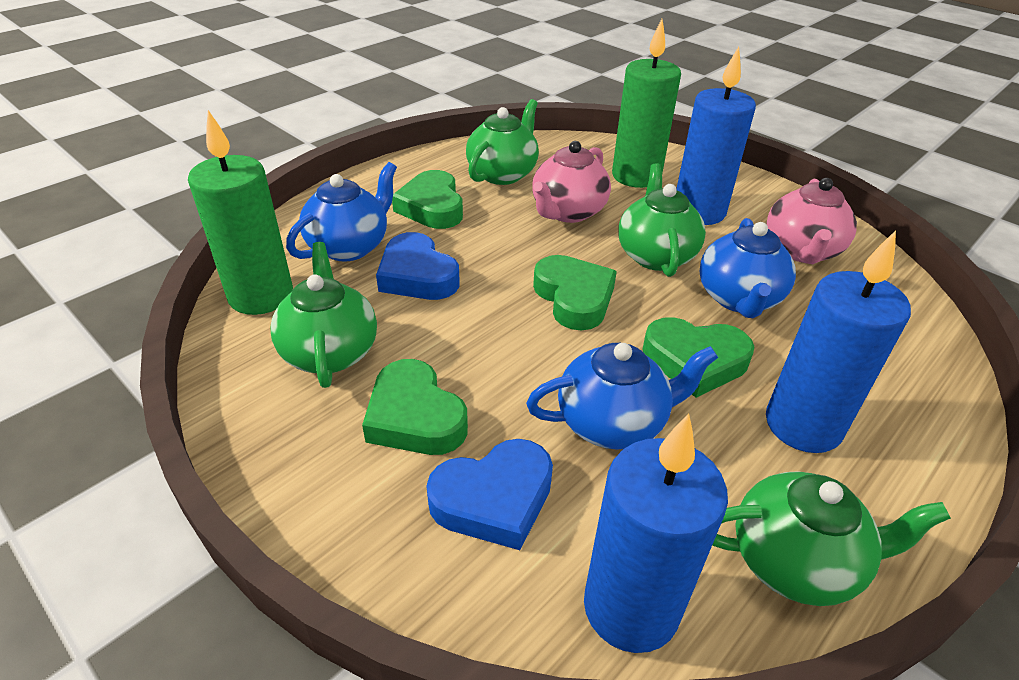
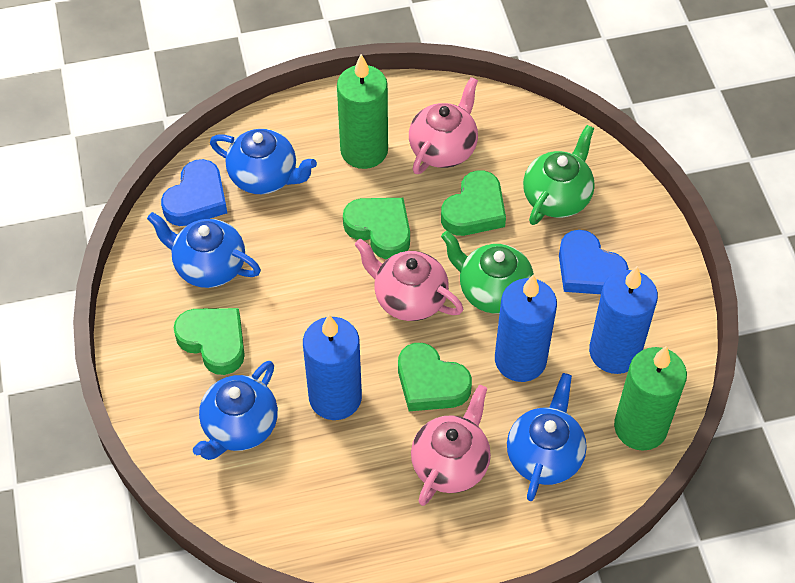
blue teapot: 3 -> 4
green teapot: 4 -> 2
pink teapot: 2 -> 3

